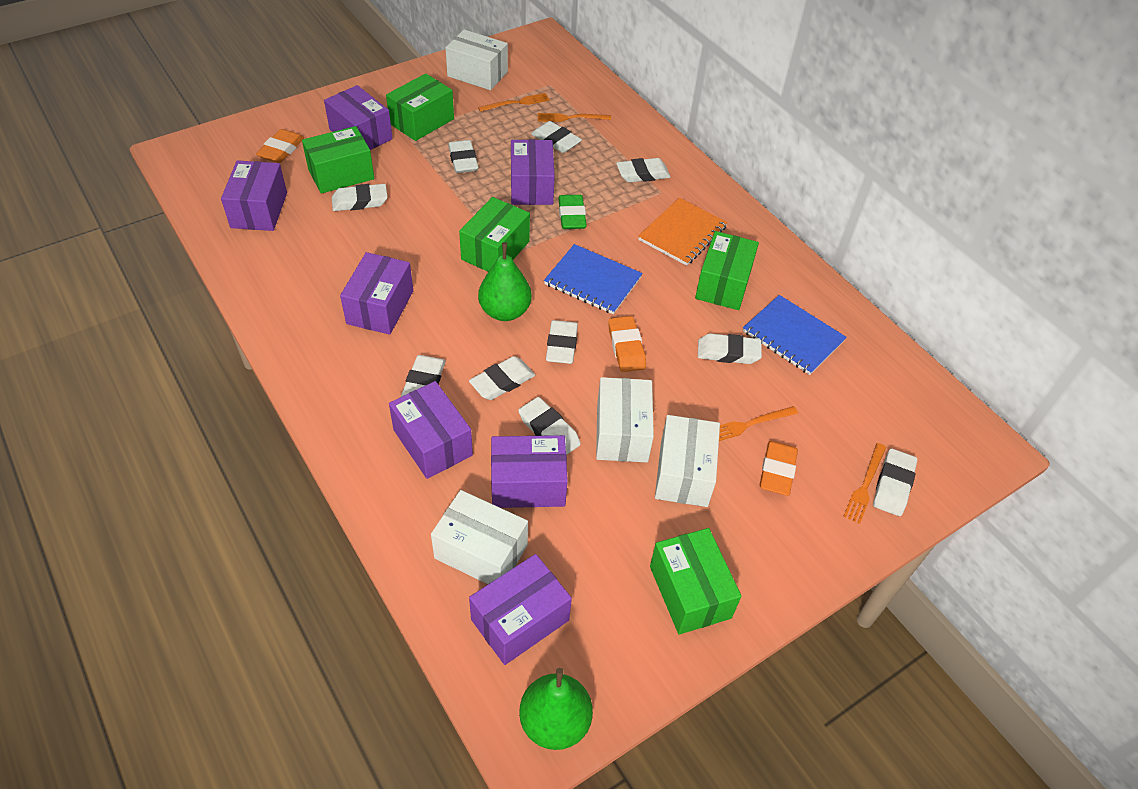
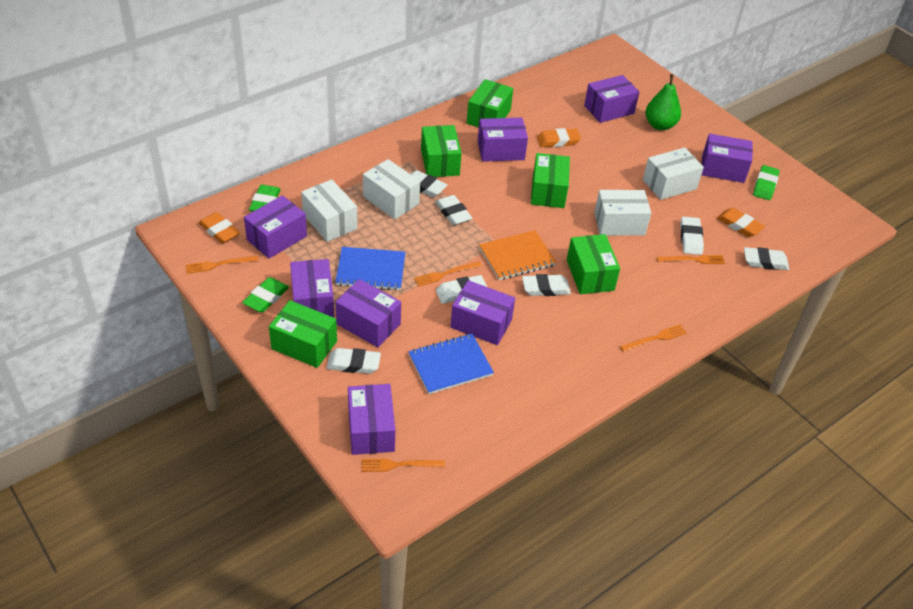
green eraser: 1 -> 3
green pear: 2 -> 1
orange fork: 4 -> 5
purple box: 7 -> 8
white eraser: 10 -> 7

